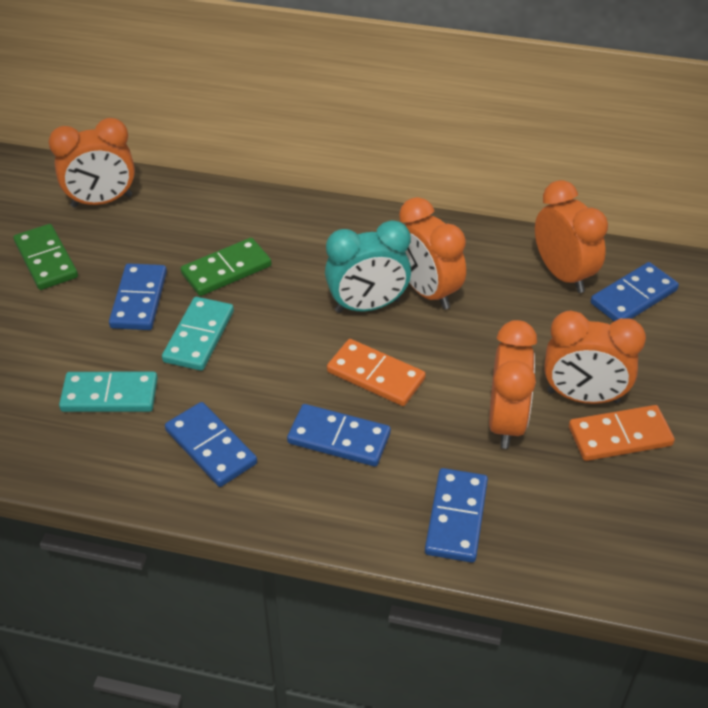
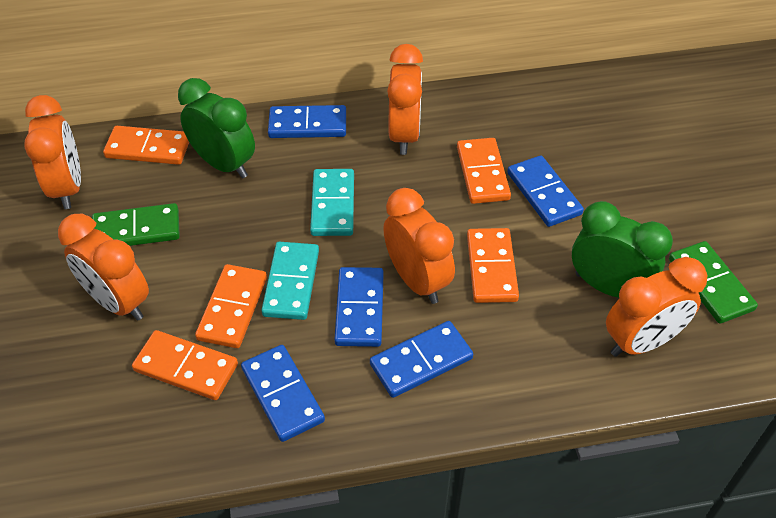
green clock: 0 -> 2
orange domino: 2 -> 5
turquoise clock: 1 -> 0

